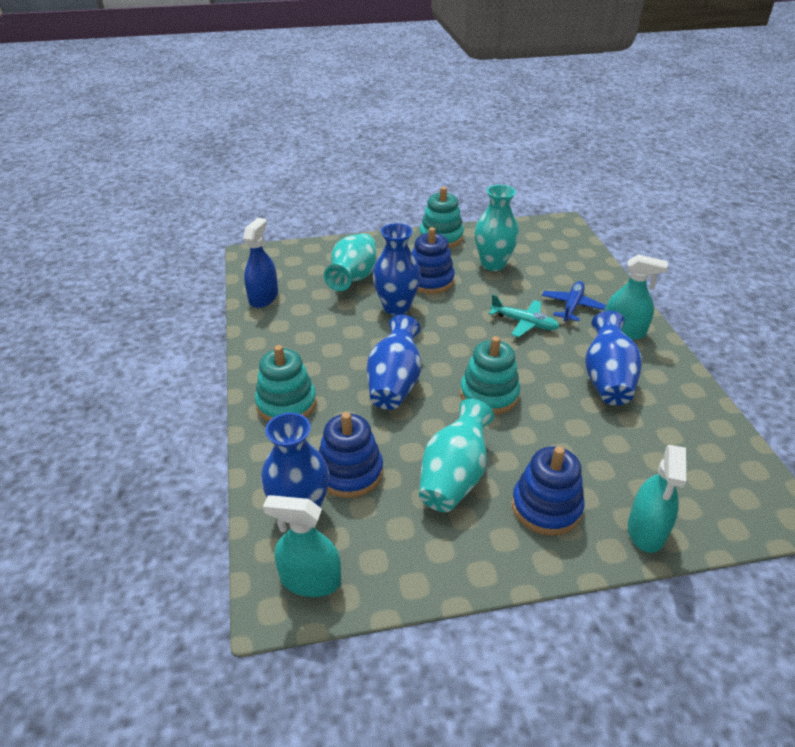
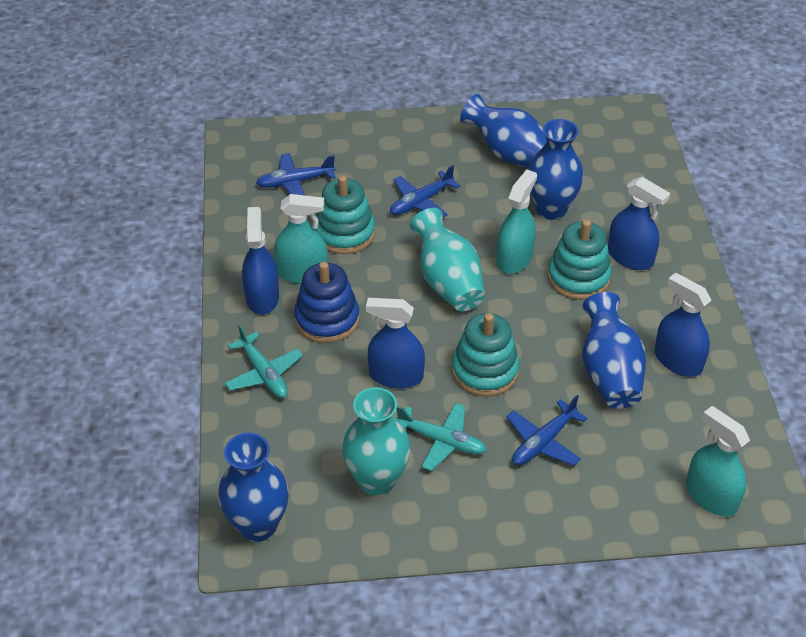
blue plane: 1 -> 3
blue spray bottle: 1 -> 4
blue stacking toy: 3 -> 1
turquoise plane: 1 -> 2
turquoise vase: 3 -> 2

